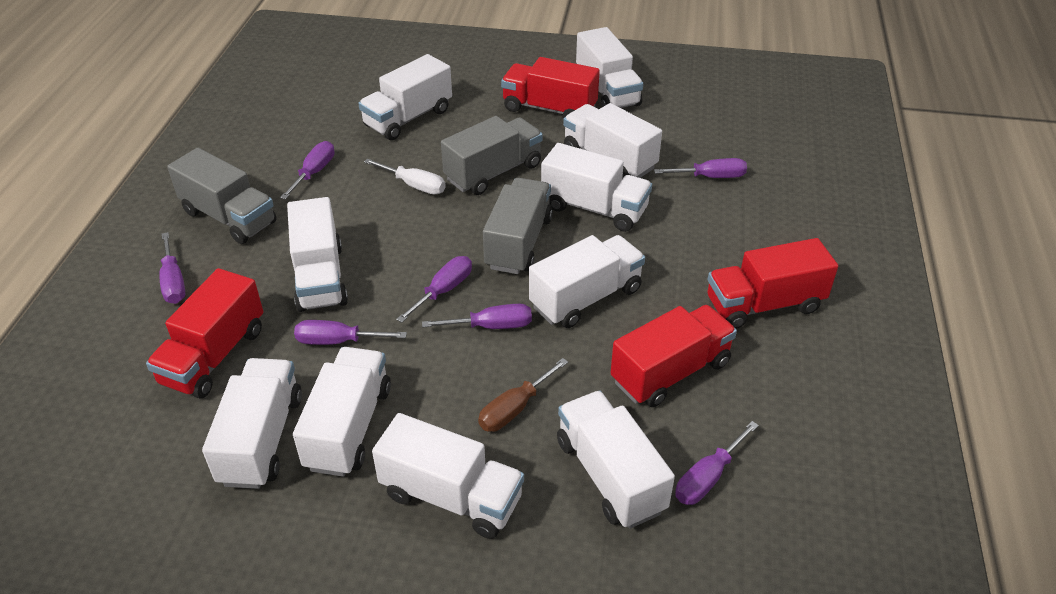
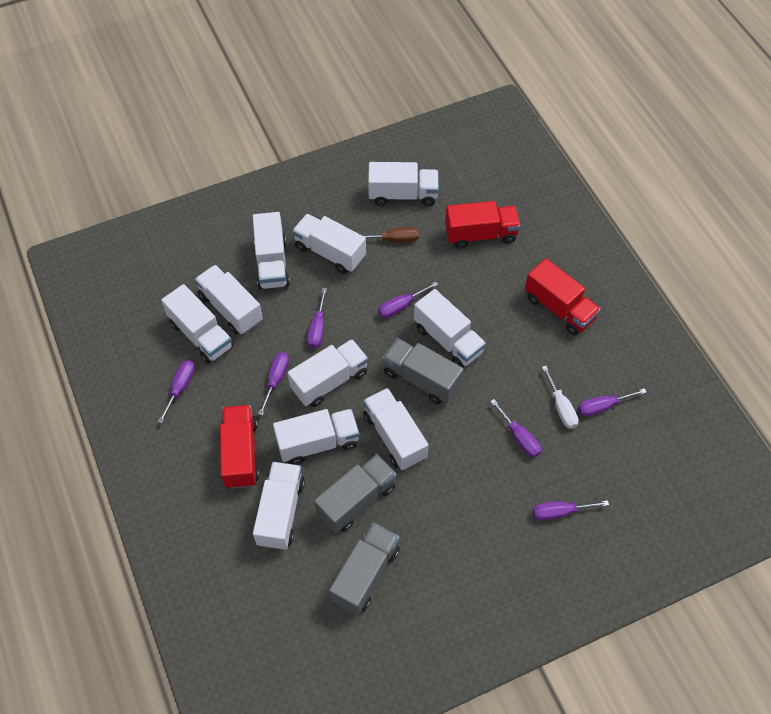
red truck: 4 -> 3

